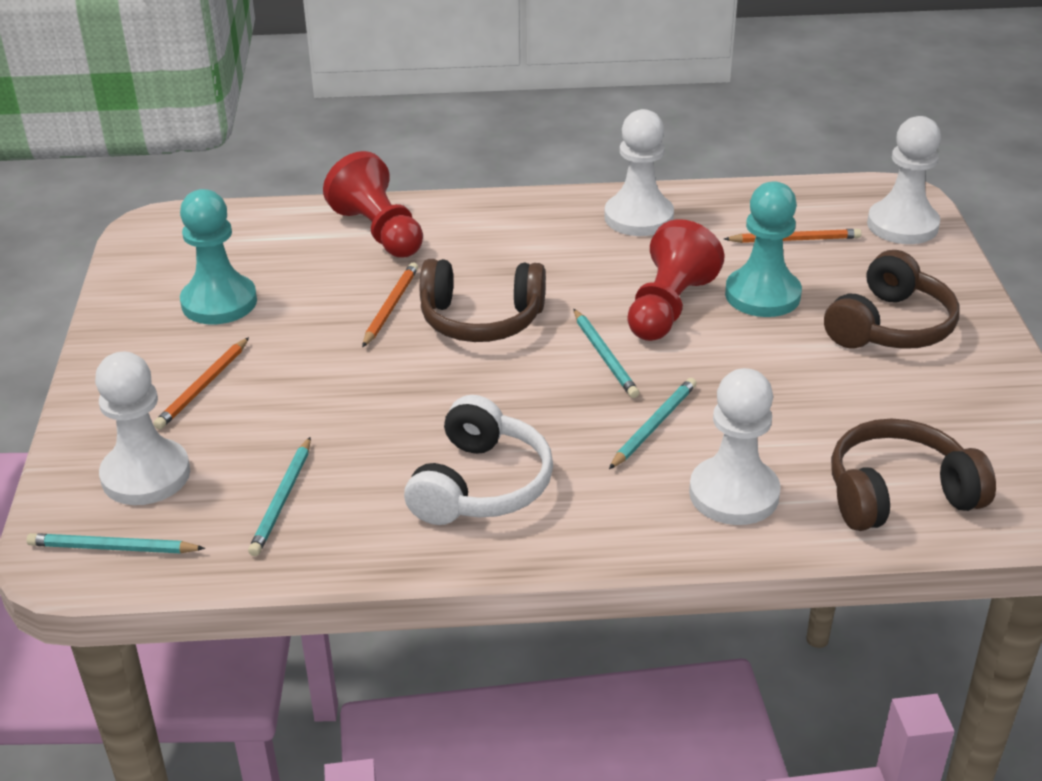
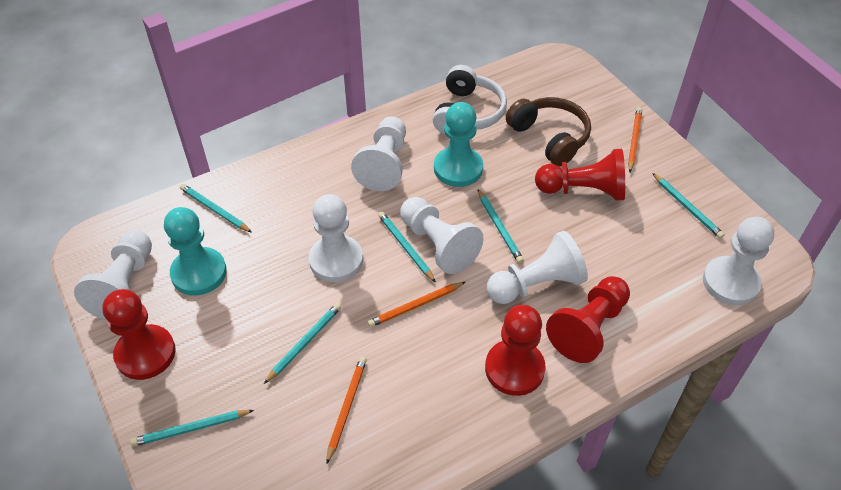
brown headphones: 3 -> 1
red pawn: 2 -> 4
turquoise pencil: 4 -> 6
white pawn: 4 -> 6

